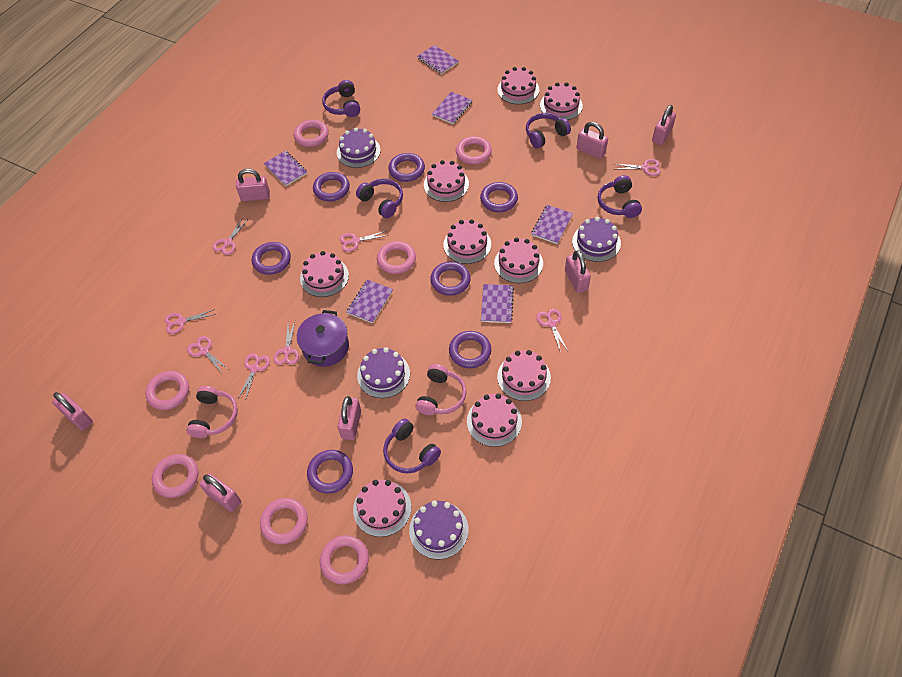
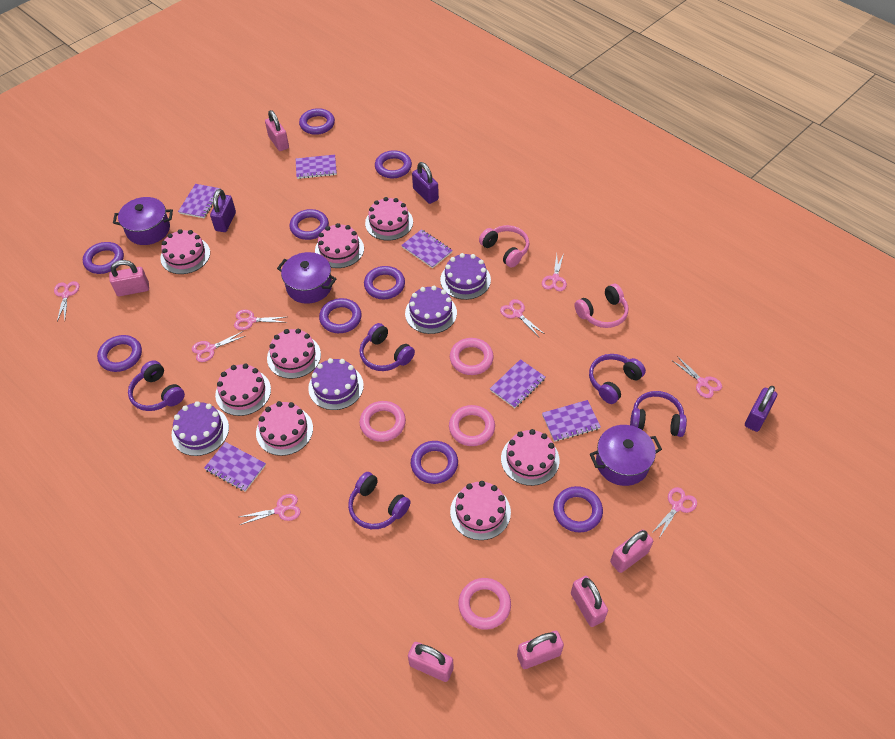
pink cake: 9 -> 8
pink padlock: 7 -> 6
pink ring: 7 -> 4
purple padlock: 0 -> 3
purple pot: 1 -> 3
purple ring: 7 -> 9

